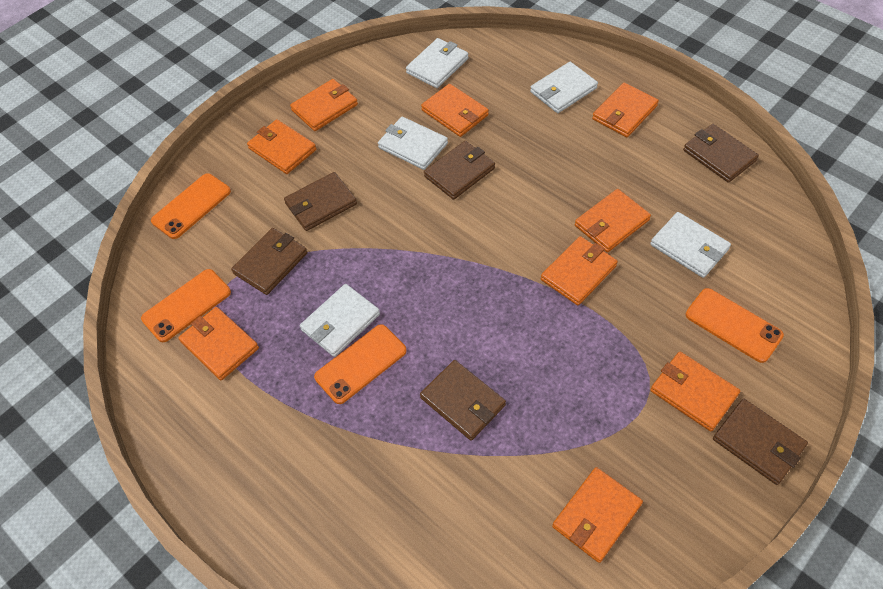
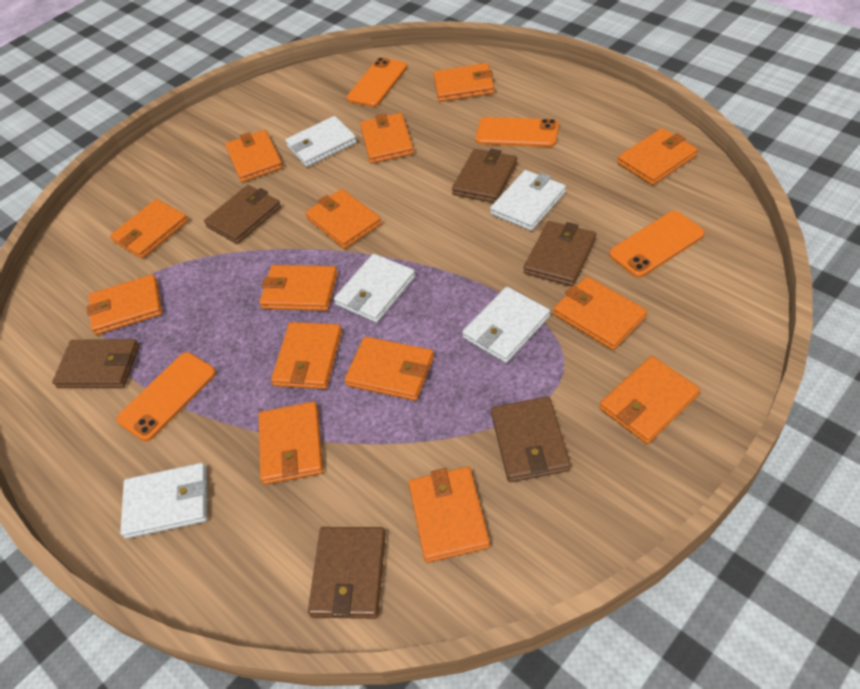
orange wallet: 9 -> 14

